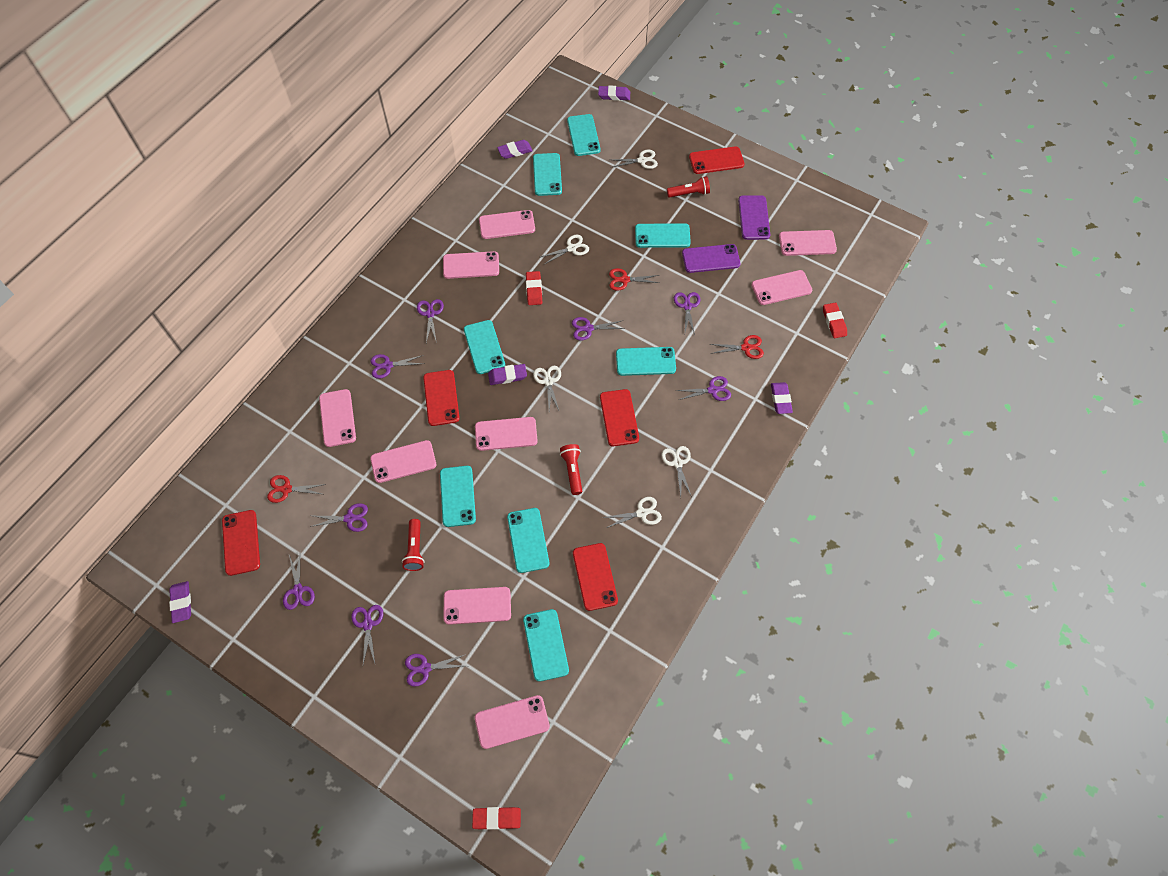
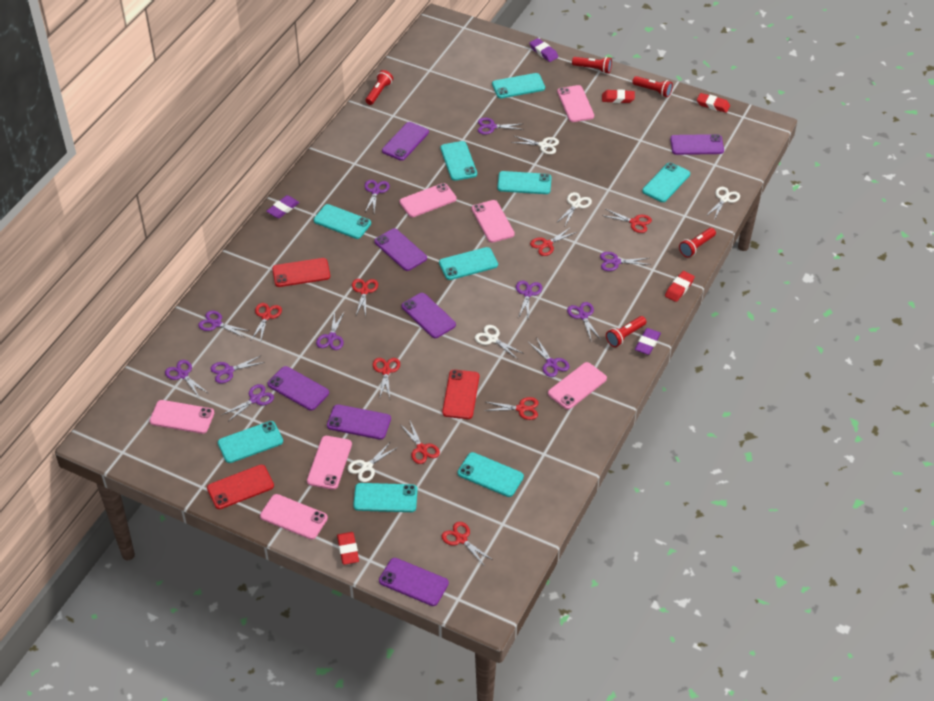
pink phone: 9 -> 7
purple eraser: 5 -> 3
purple phone: 2 -> 7
purple scissors: 9 -> 11
red eraser: 3 -> 4
red flashlight: 3 -> 5
red phone: 5 -> 3
red scissors: 3 -> 8
turquoise phone: 8 -> 9

